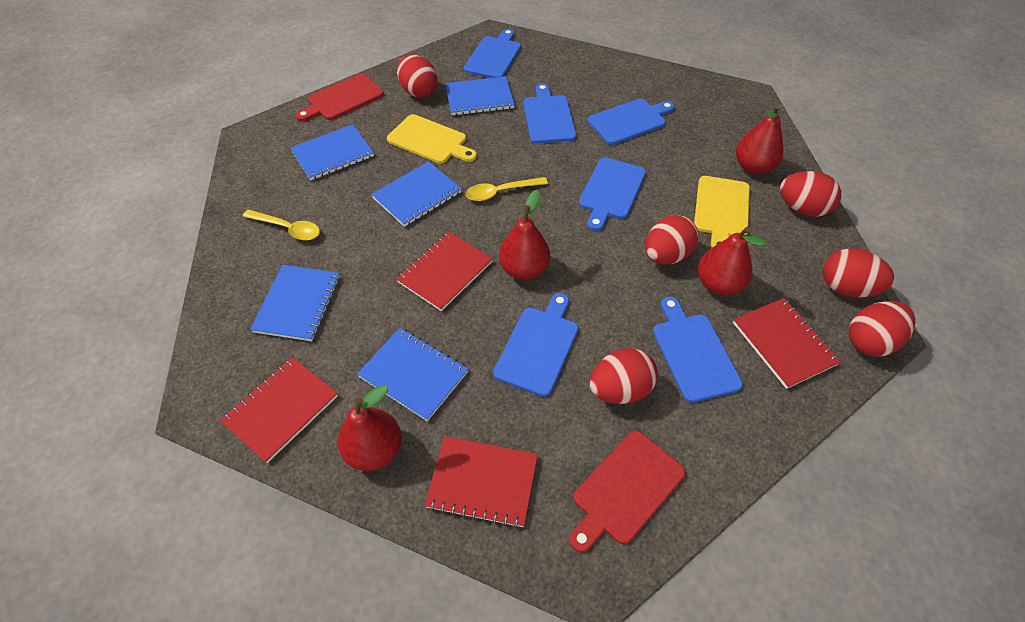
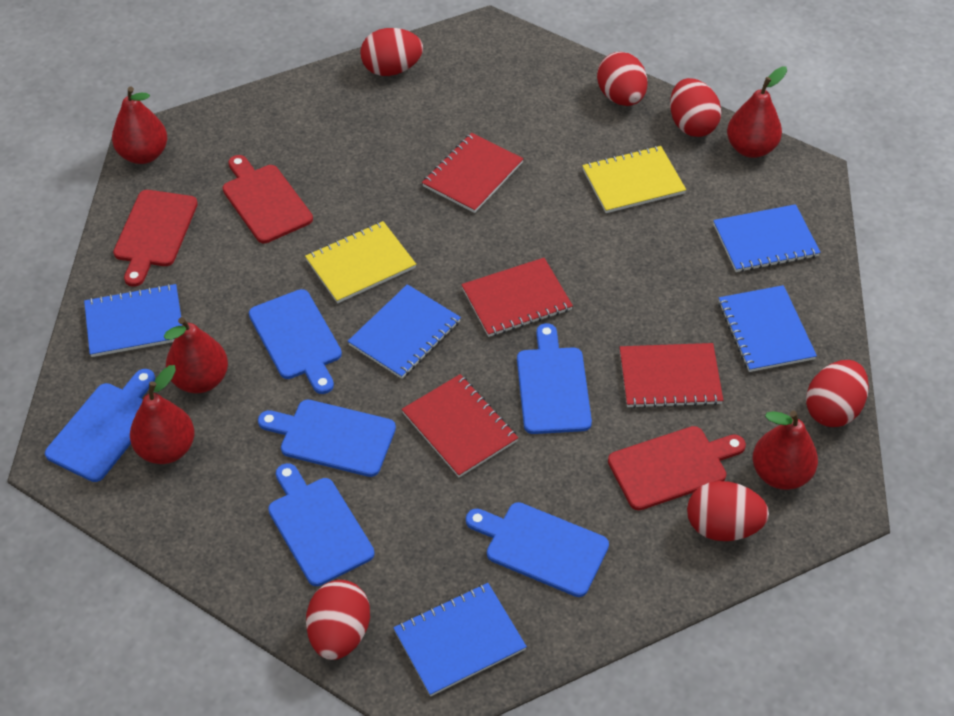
red cutting board: 2 -> 3
red pear: 4 -> 5
yellow cutting board: 2 -> 0
yellow notebook: 0 -> 2
yellow spoon: 2 -> 0

